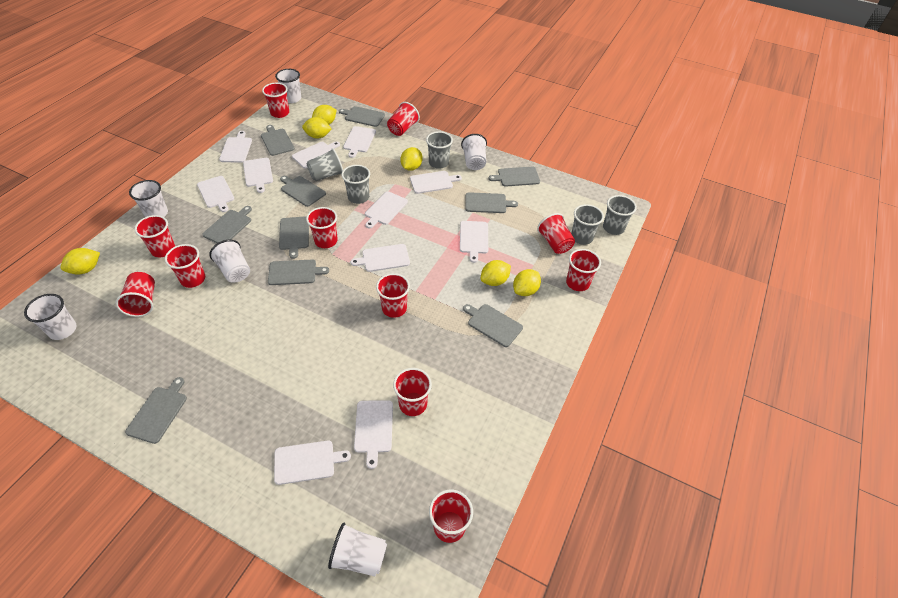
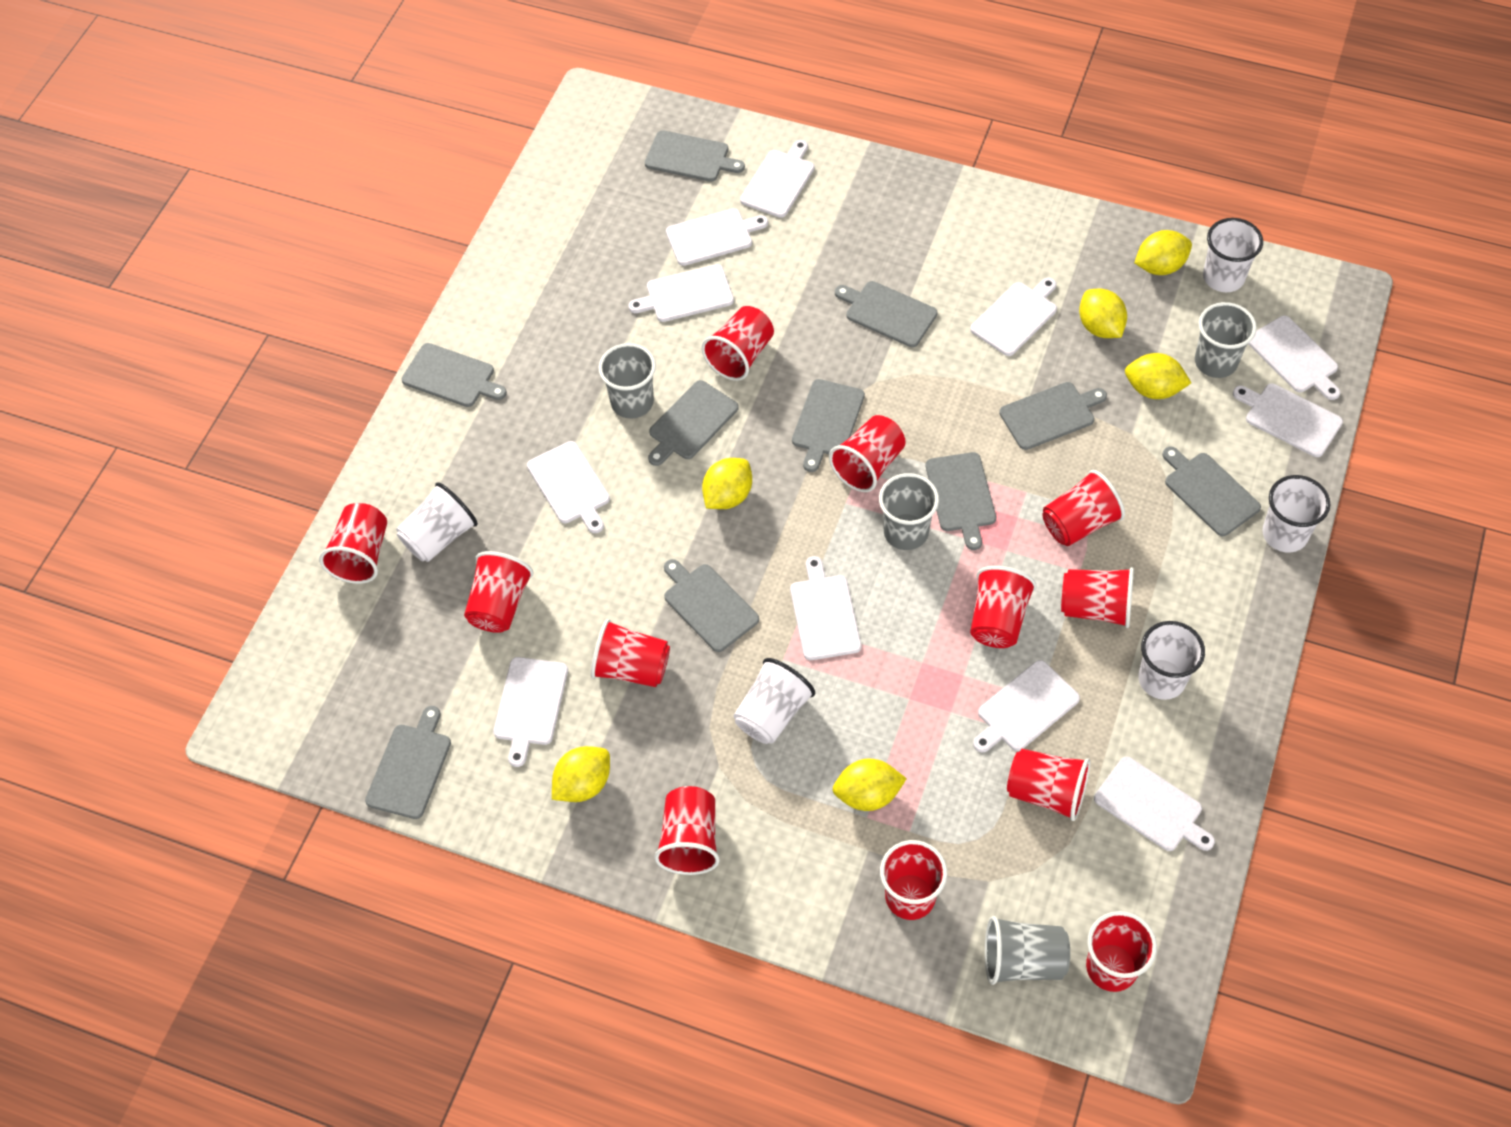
grey cup: 5 -> 4
red cup: 11 -> 12
white cup: 6 -> 5

